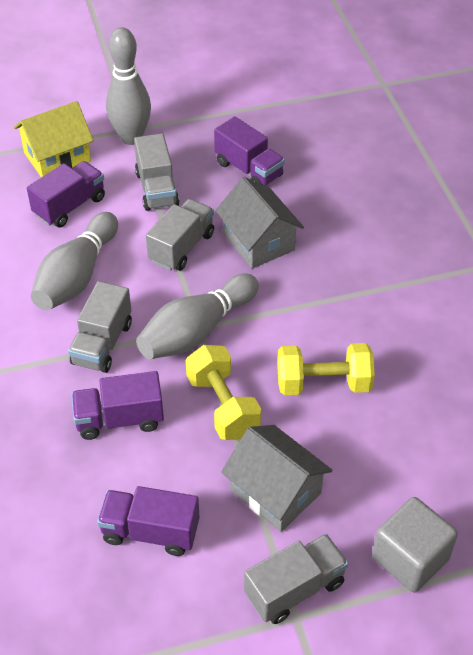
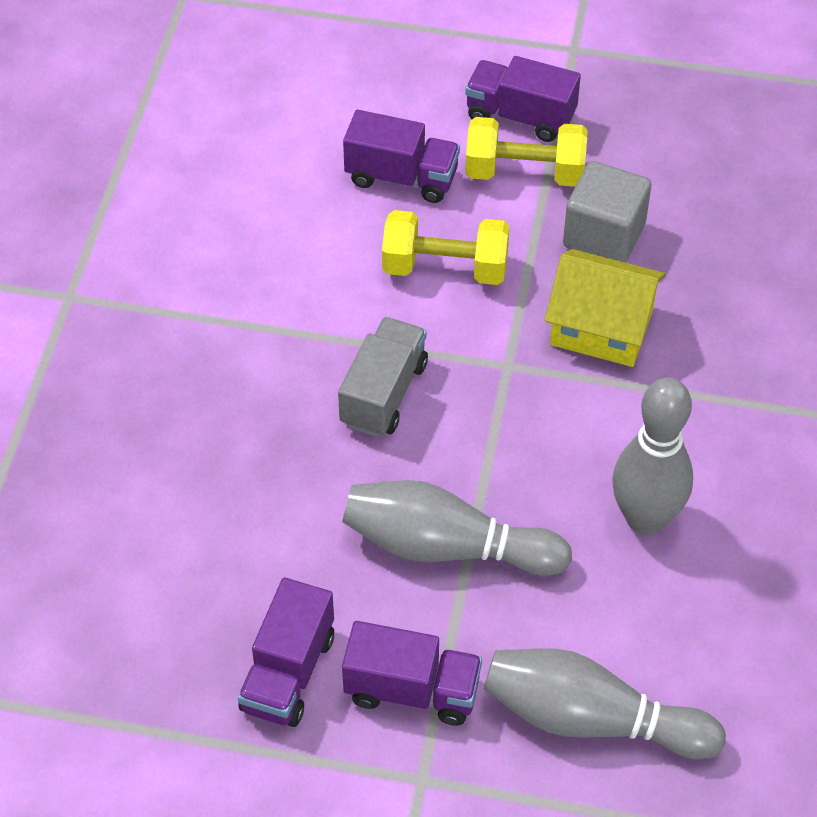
grey house: 2 -> 0
grey truck: 4 -> 1

